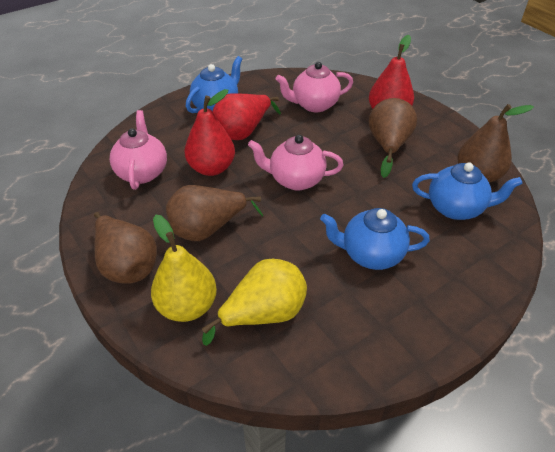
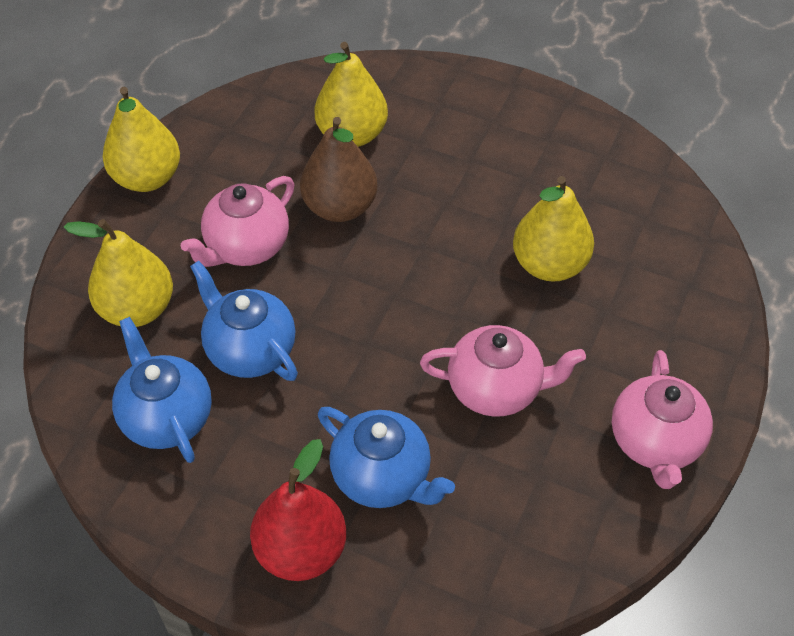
brown pear: 4 -> 1
red pear: 3 -> 1
yellow pear: 2 -> 4

